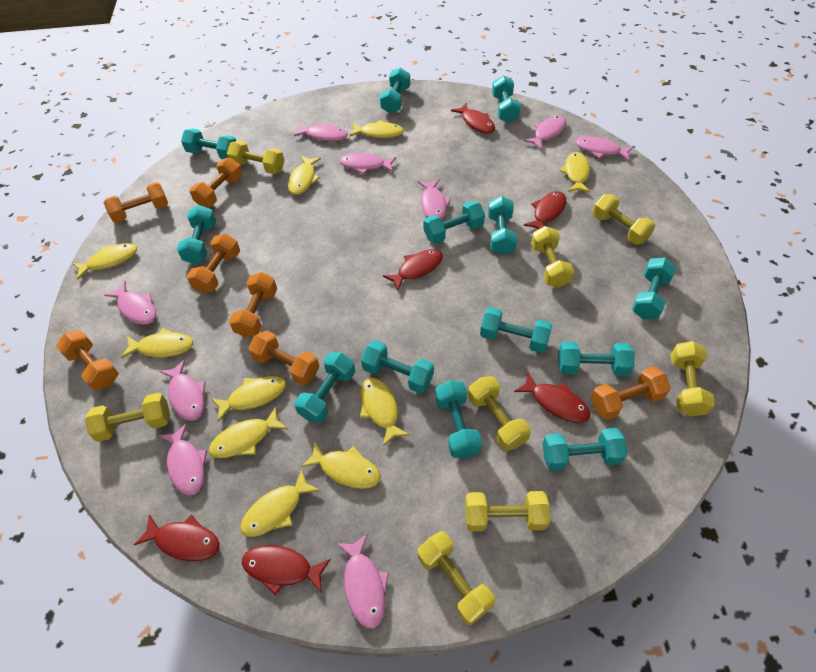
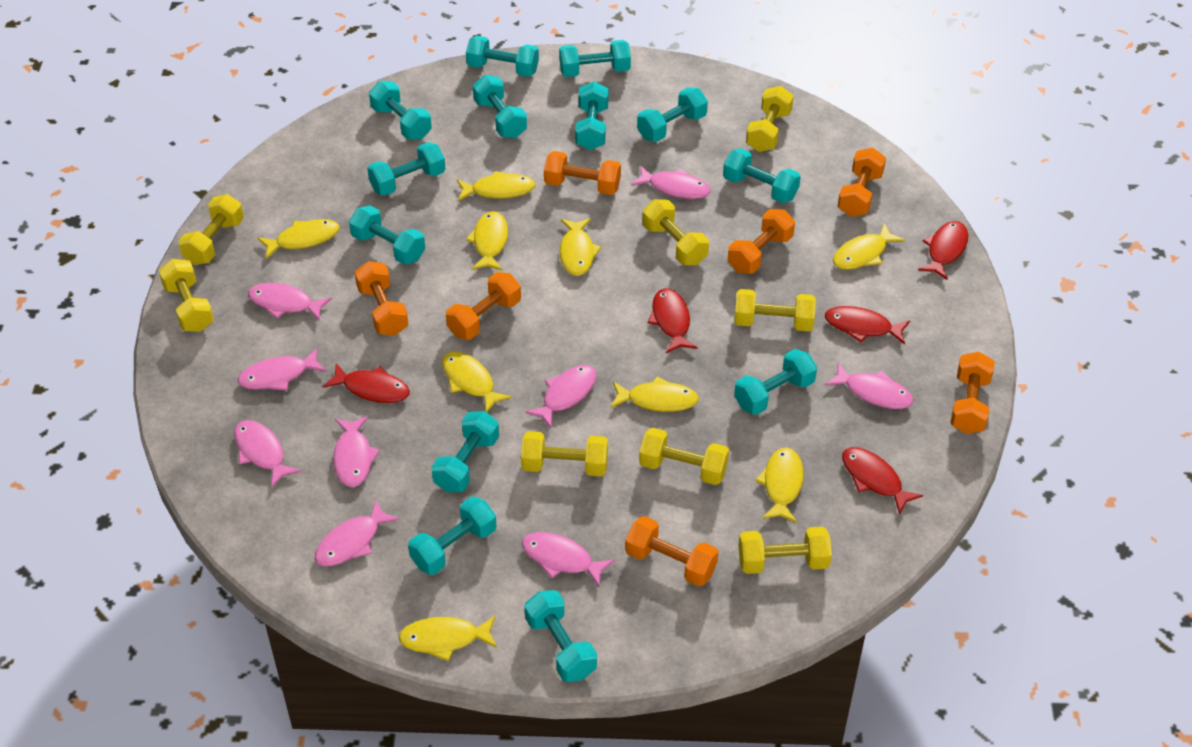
red fish: 6 -> 5
yellow fish: 10 -> 9

